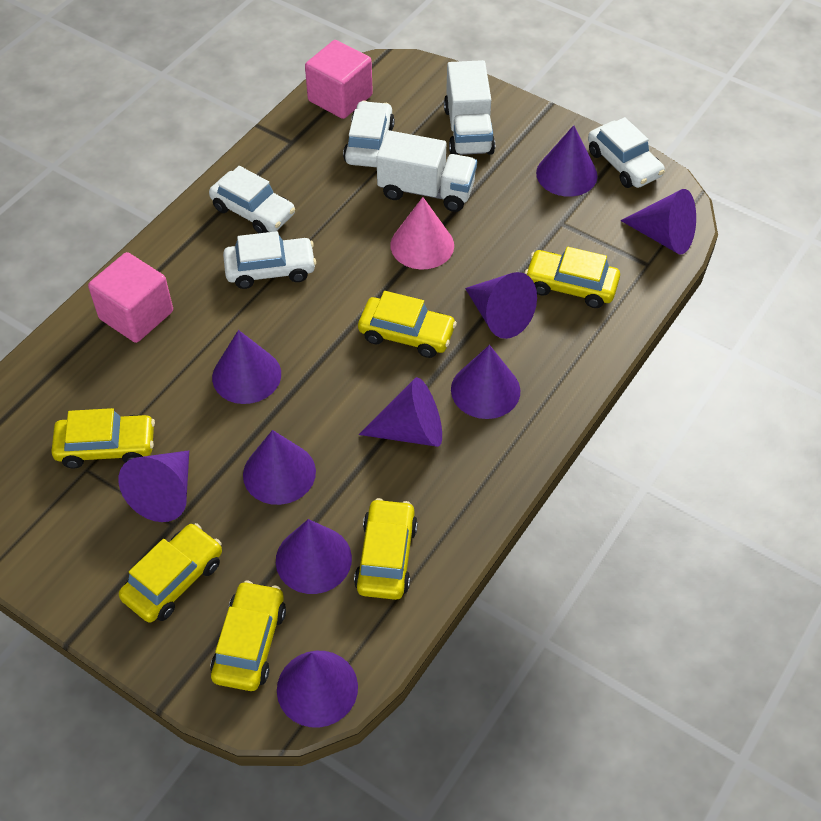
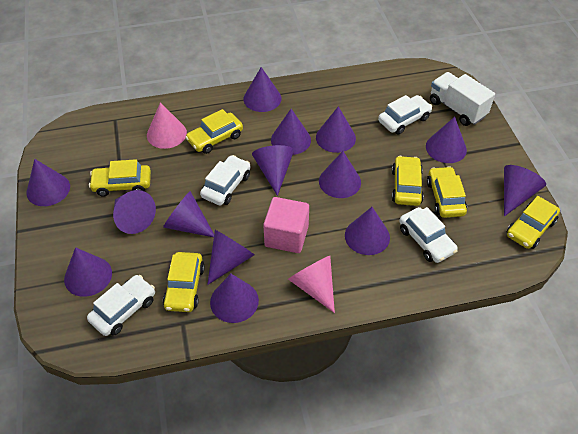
pink cone: 1 -> 2
pink cube: 2 -> 1
purple cone: 10 -> 14
white truck: 2 -> 1

